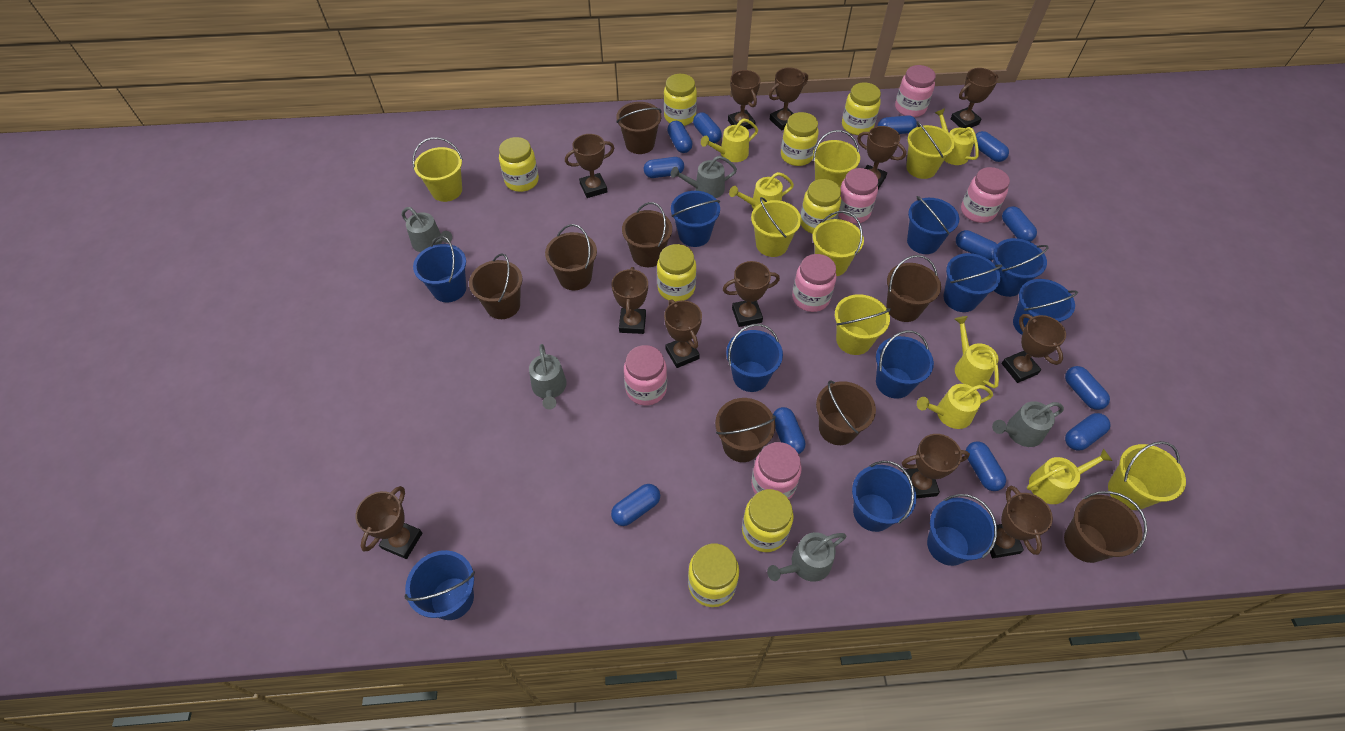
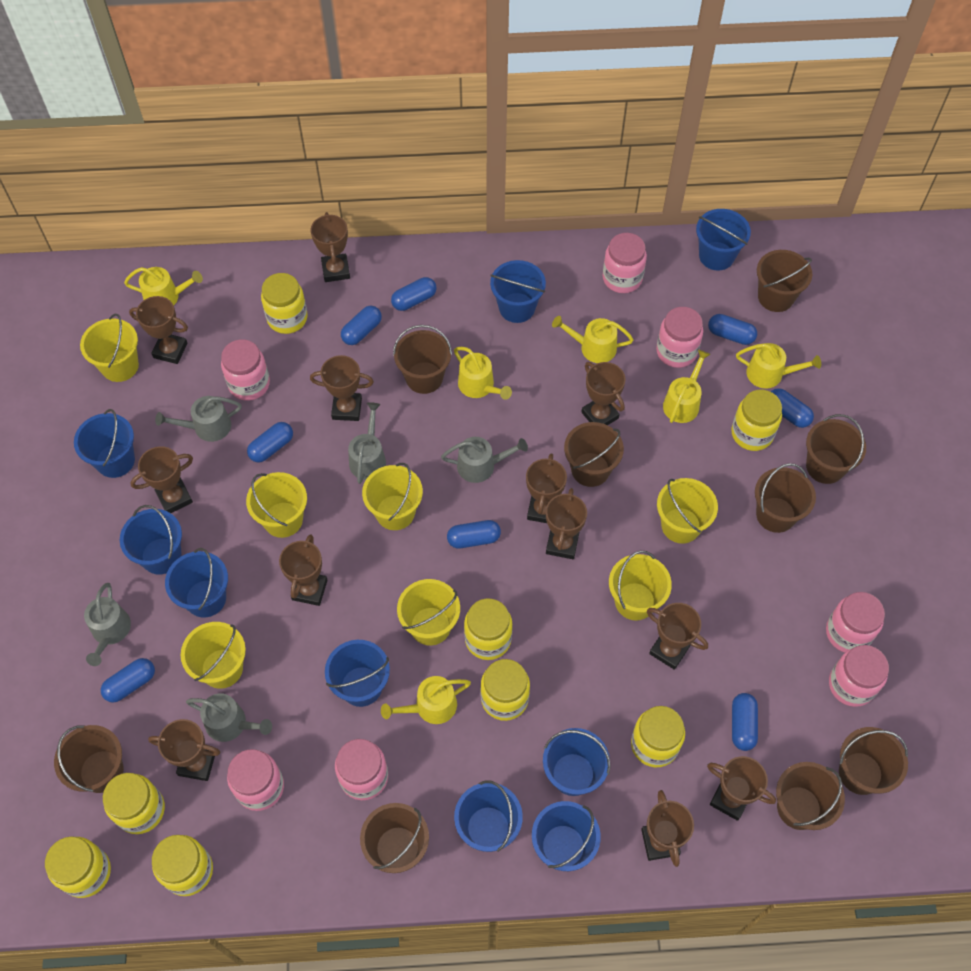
blue bucket: 11 -> 9
blue capsule: 12 -> 8
brown bucket: 8 -> 9
pink jar: 6 -> 7

